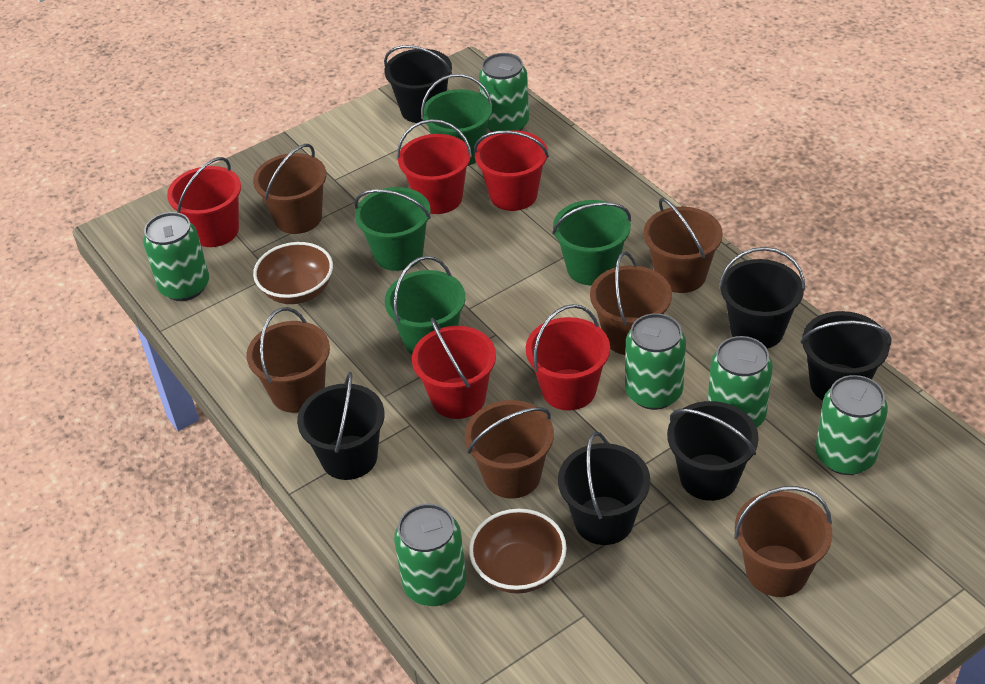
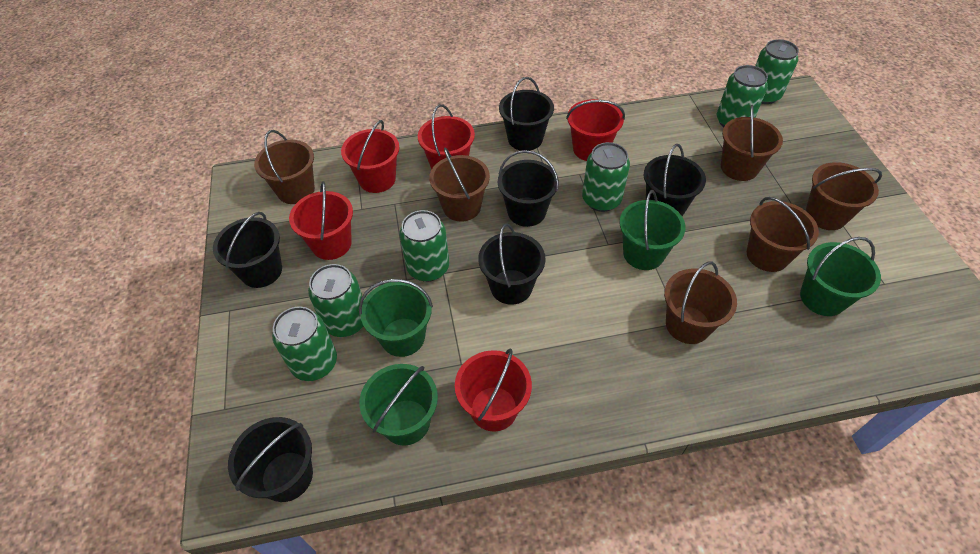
brown bowl: 2 -> 0

